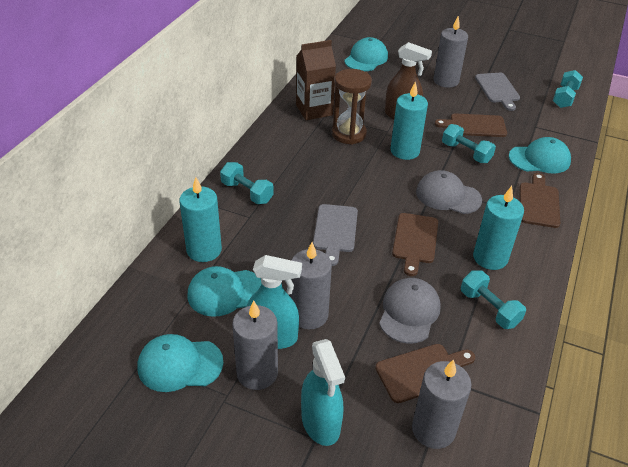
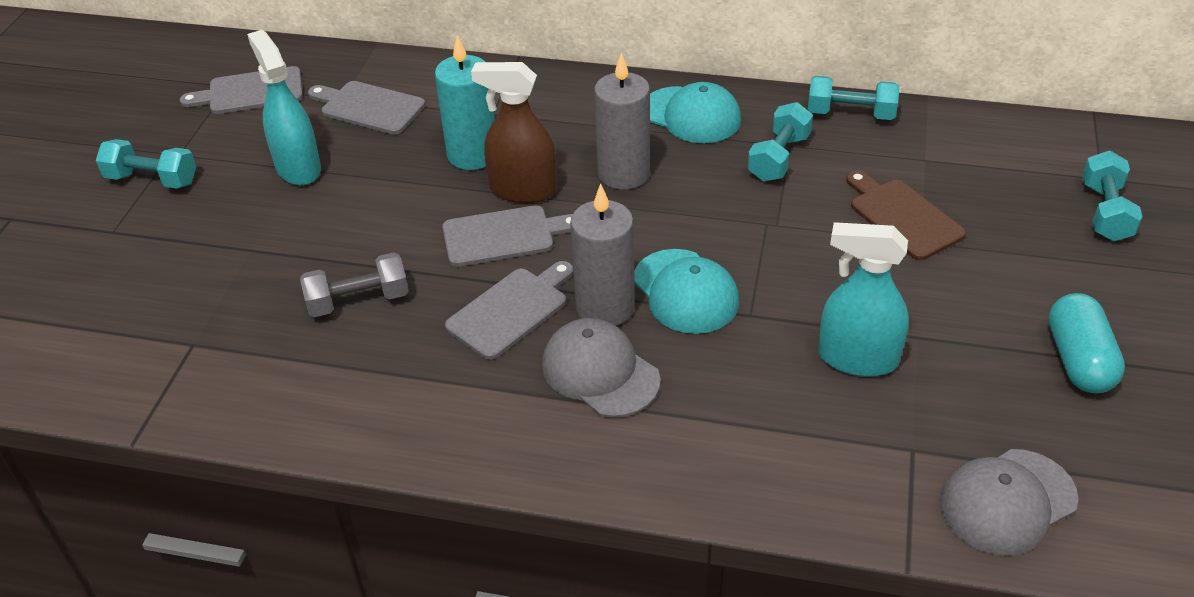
brown carton: 1 -> 0
brown cutting board: 4 -> 1
brown hourglass: 1 -> 0
grey candle: 4 -> 2
grey cutting board: 2 -> 4
grey dumbbell: 0 -> 1
turquoise candle: 3 -> 1
turquoise cap: 4 -> 2
turquoise capsule: 0 -> 1

